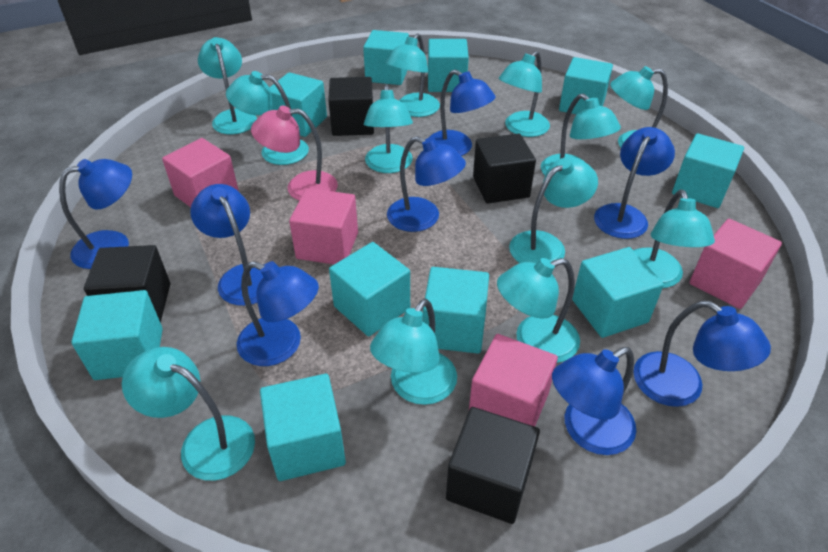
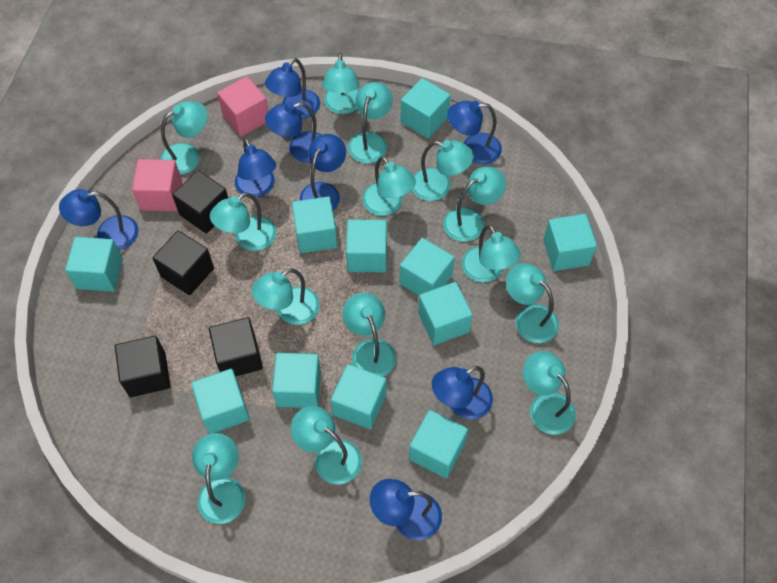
pink cube: 4 -> 2
pink lamp: 1 -> 0
turquoise cube: 10 -> 11
turquoise lamp: 12 -> 14

